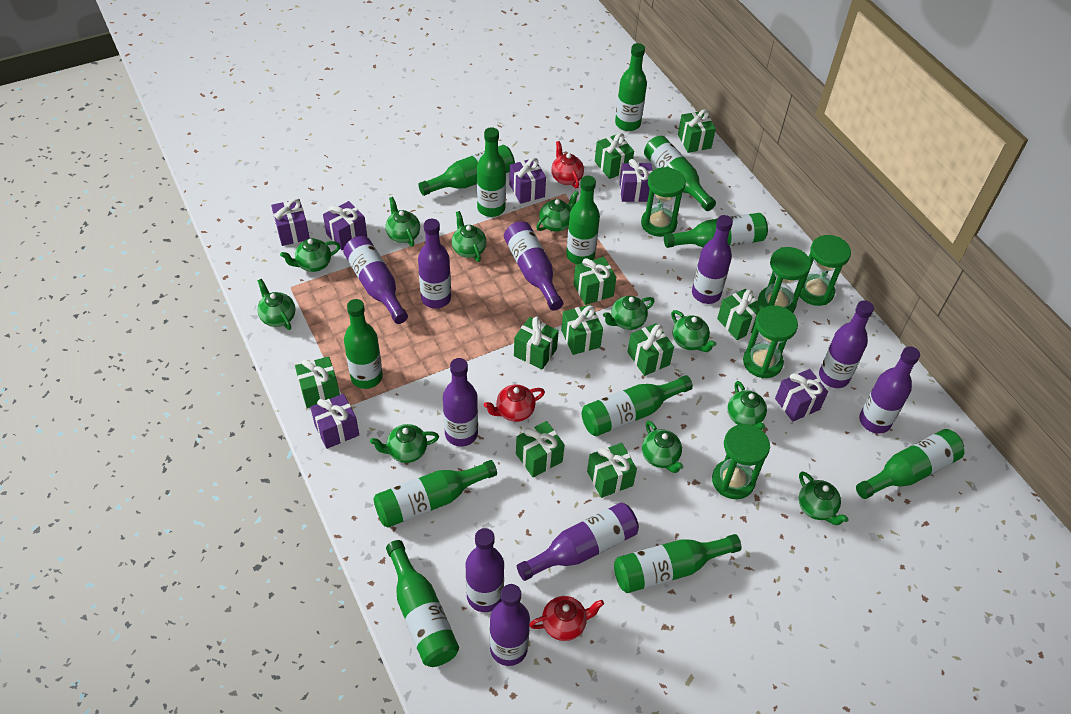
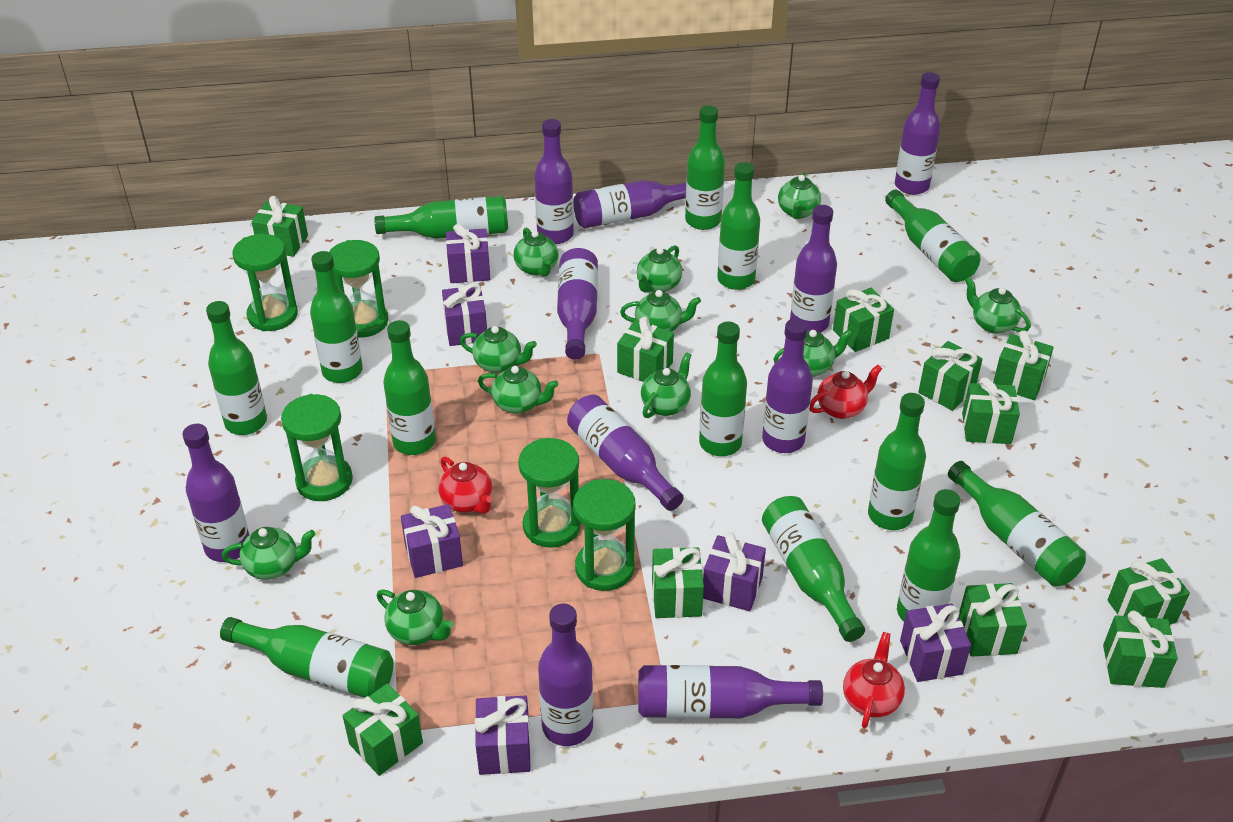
green bottle: 12 -> 13
green gift: 10 -> 11

